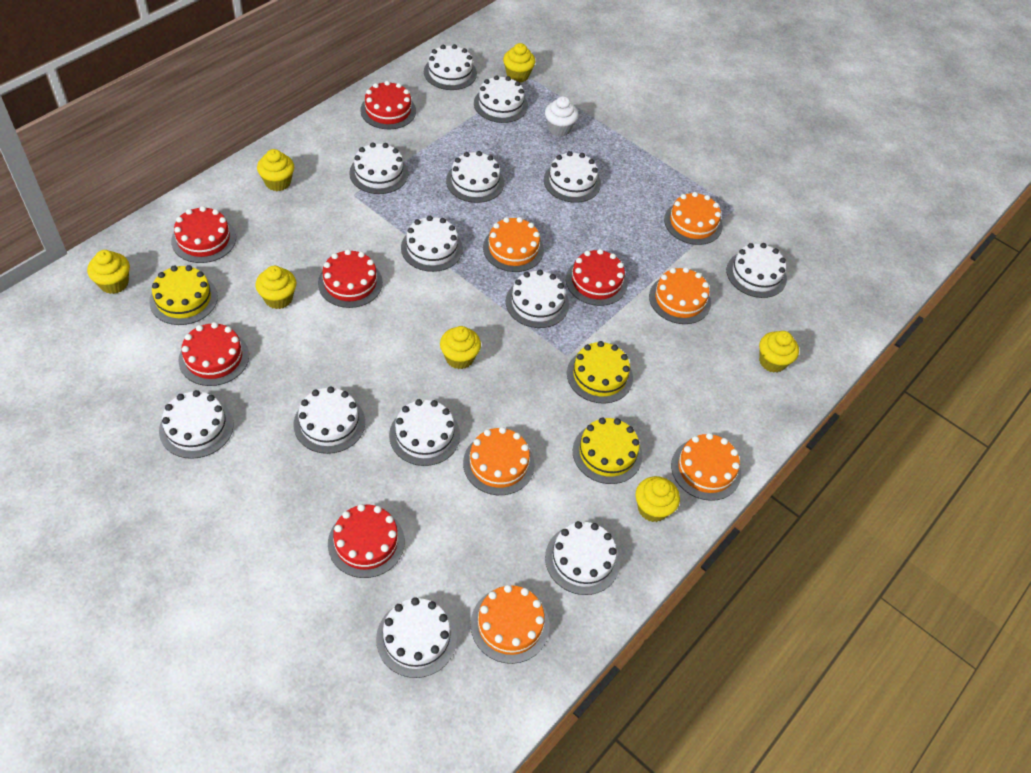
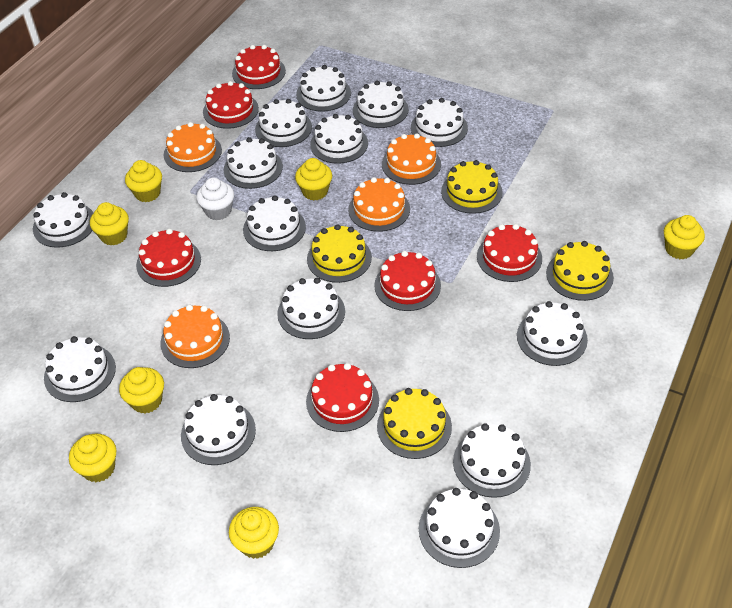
orange cake: 6 -> 4
white cake: 13 -> 14
yellow cake: 3 -> 4

